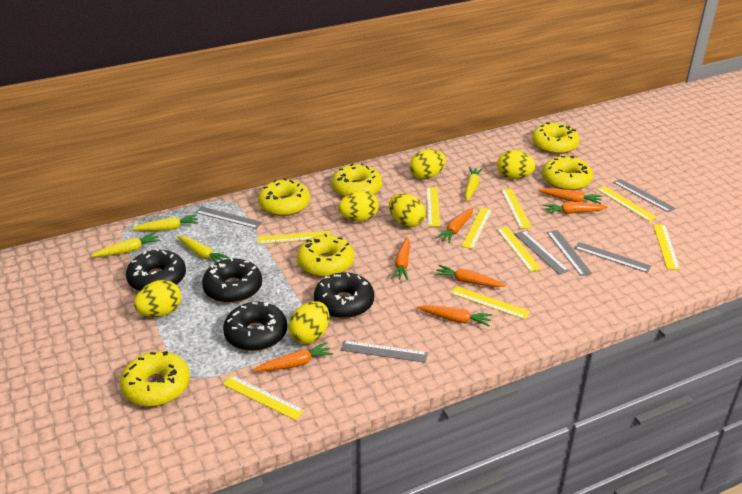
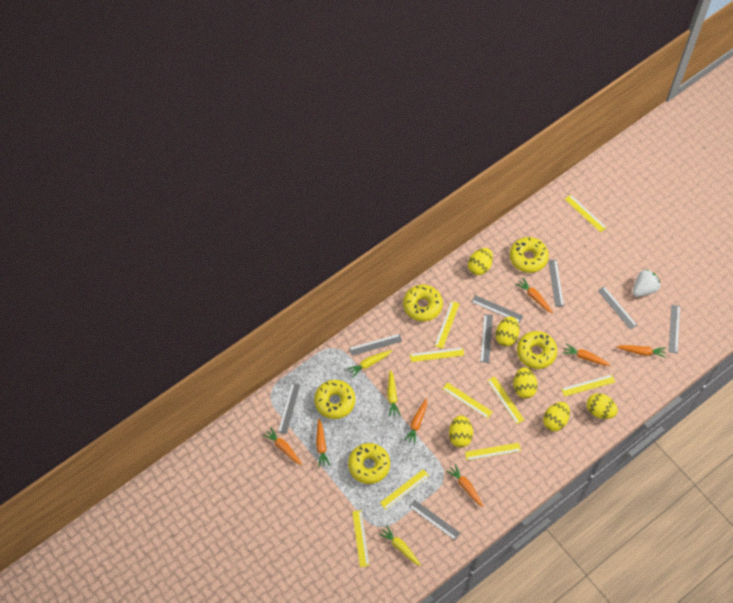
black donut: 4 -> 0
grey ruler: 6 -> 8
white strawberry: 0 -> 1
yellow carrot: 4 -> 3
yellow donut: 6 -> 5

